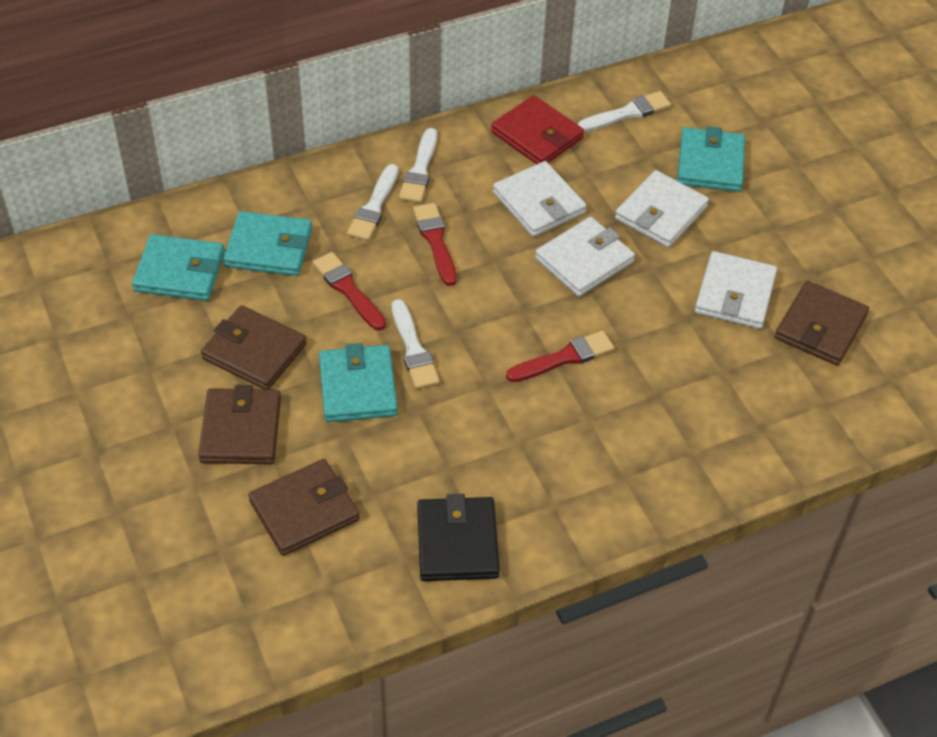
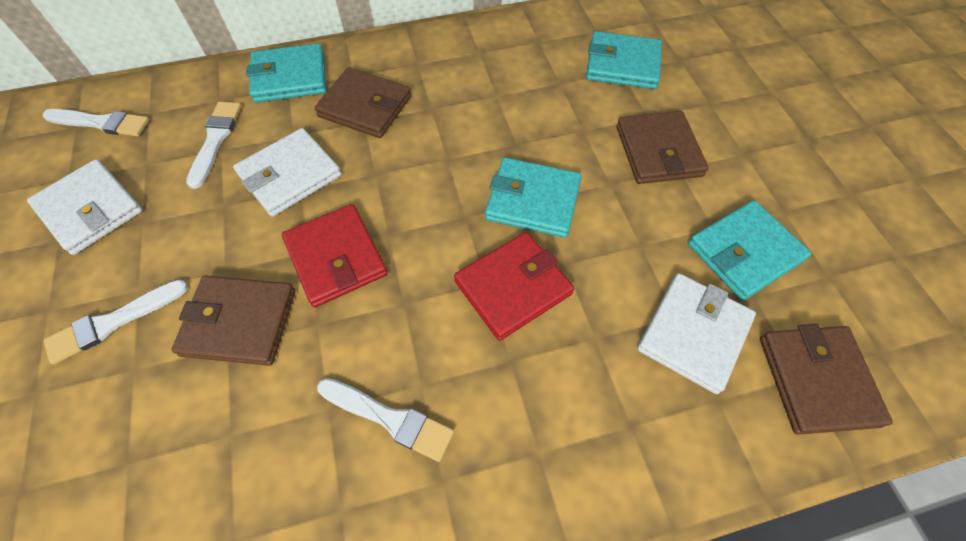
black wallet: 1 -> 0
red brush: 3 -> 0
red wallet: 1 -> 2
white wallet: 4 -> 3

